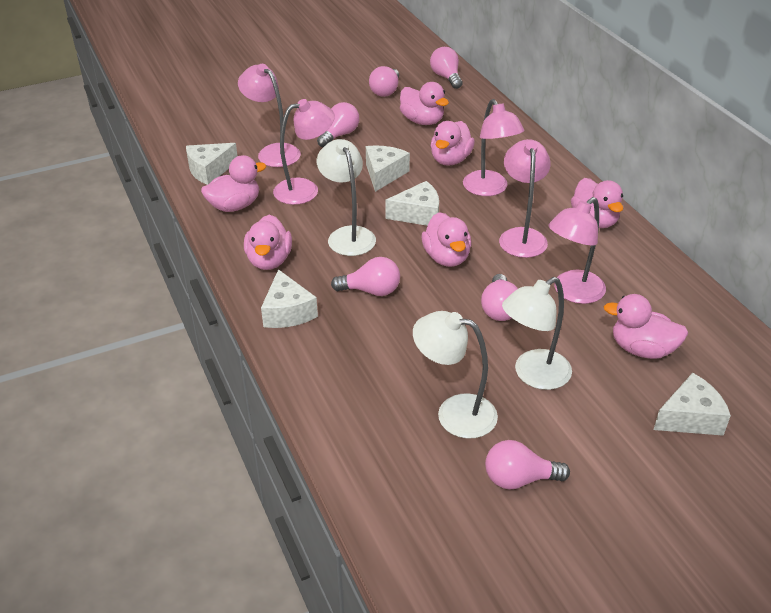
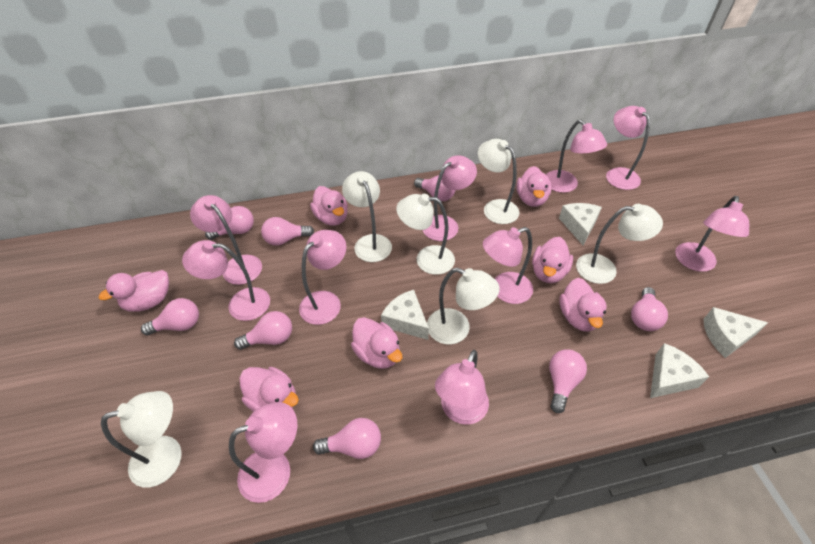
pink lamp: 5 -> 10
pink light bulb: 6 -> 8
white cheese: 5 -> 4
white lamp: 3 -> 6

